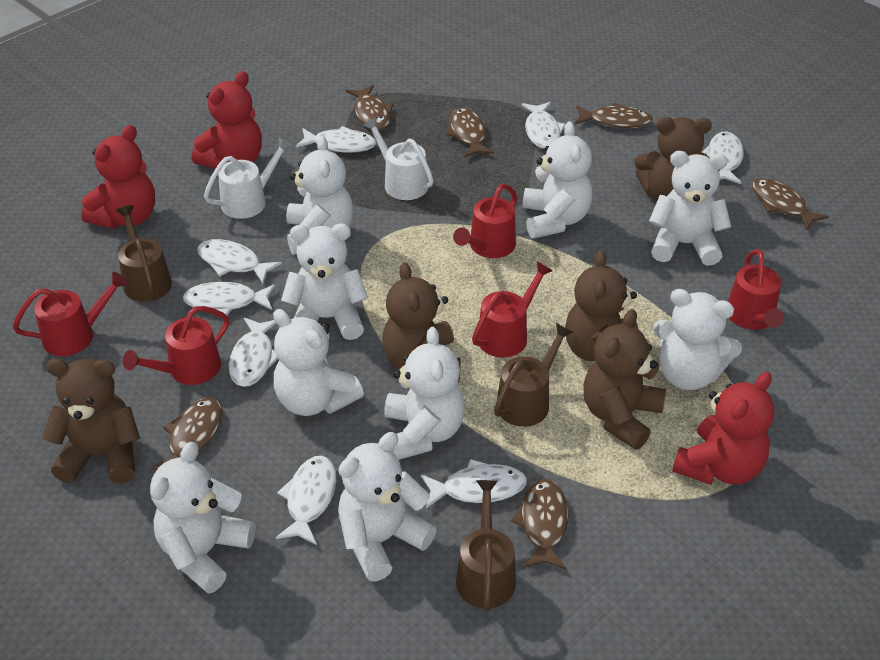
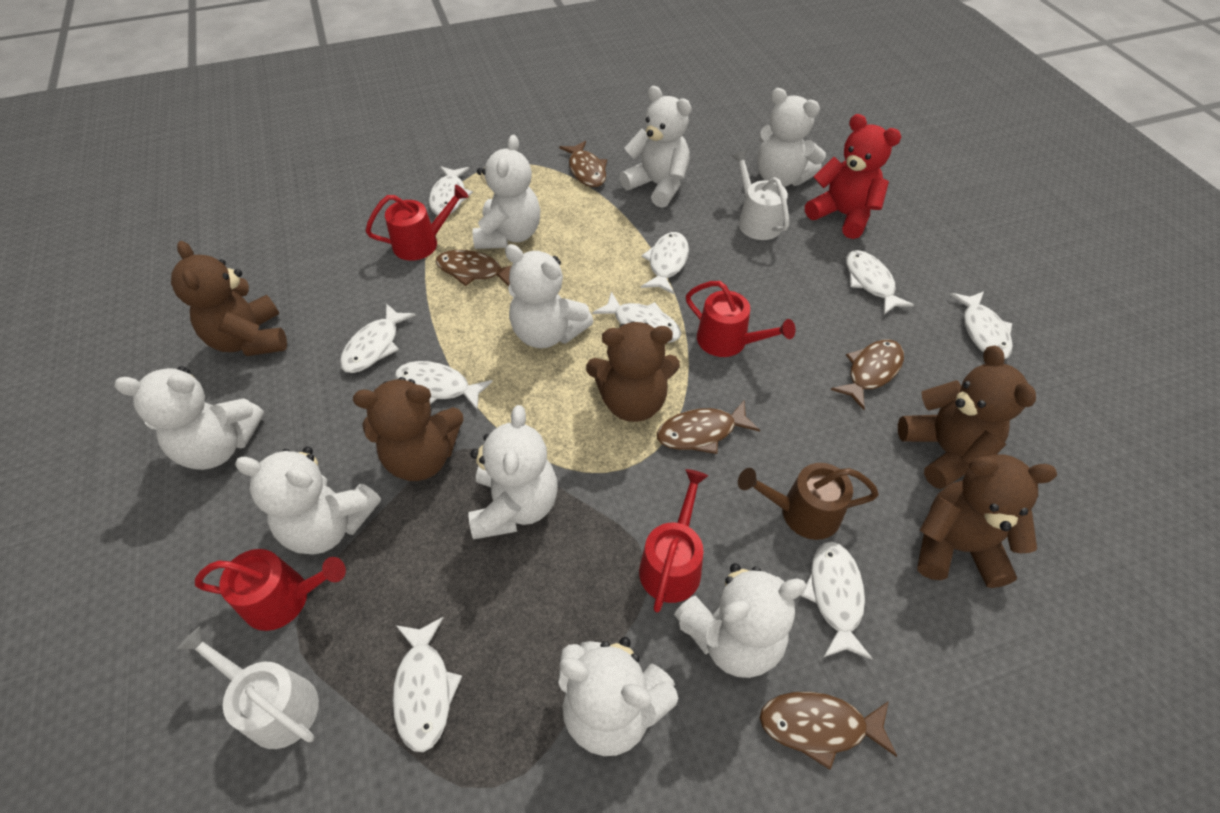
brown fish: 6 -> 5
brown watering can: 3 -> 1
red teddy bear: 3 -> 1
red watering can: 5 -> 4
white fish: 8 -> 9

